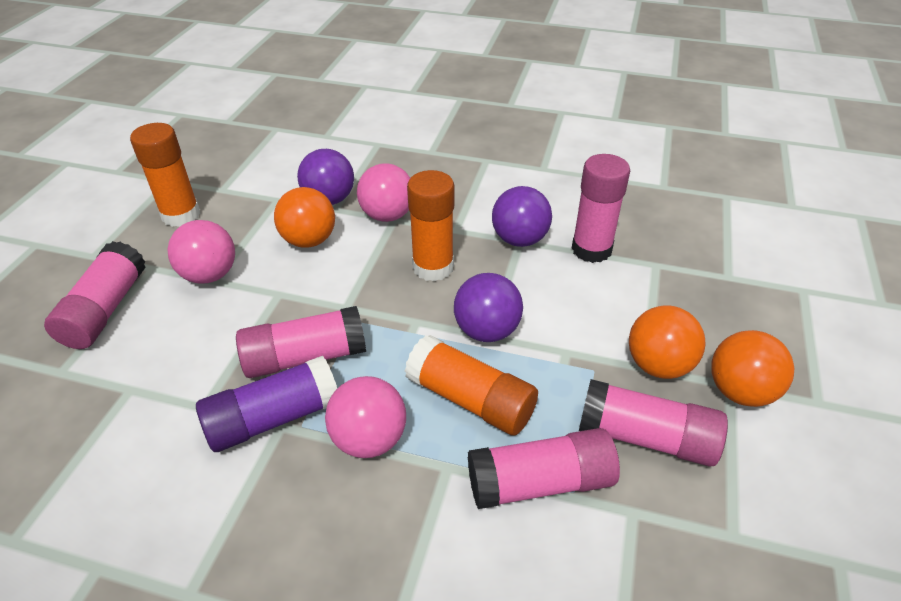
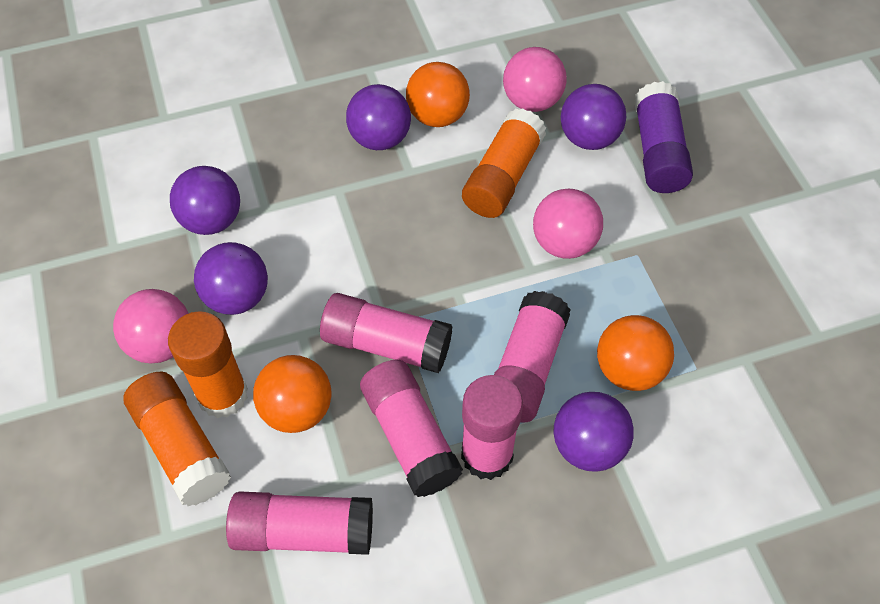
purple ball: 3 -> 5

